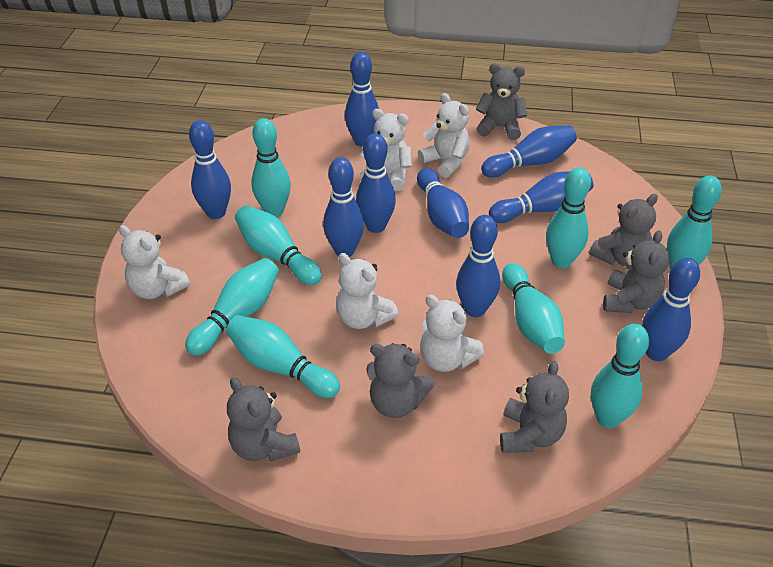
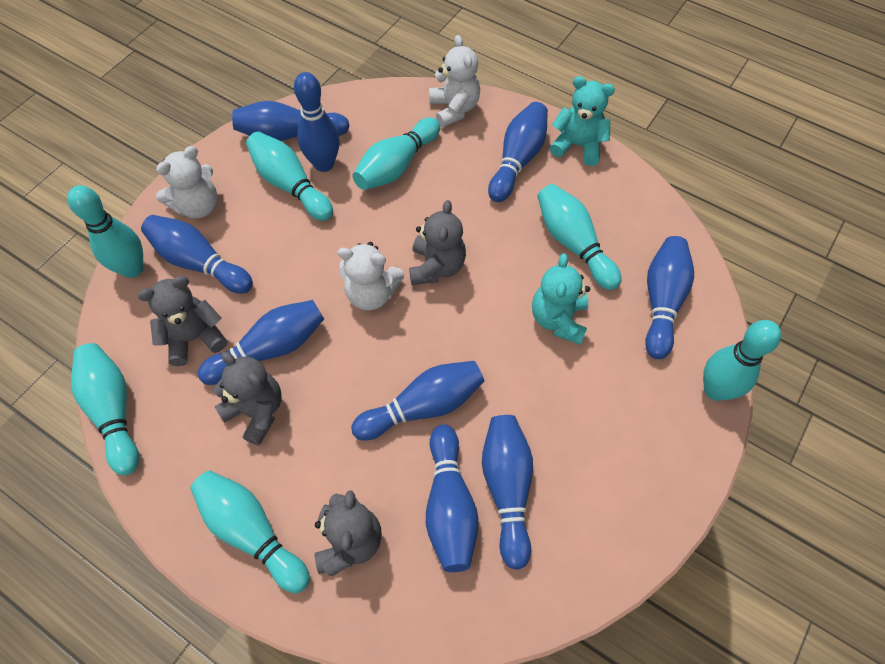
grey teddy bear: 6 -> 4
turquoise bowling pin: 8 -> 7
turquoise teddy bear: 0 -> 2
white teddy bear: 5 -> 3

